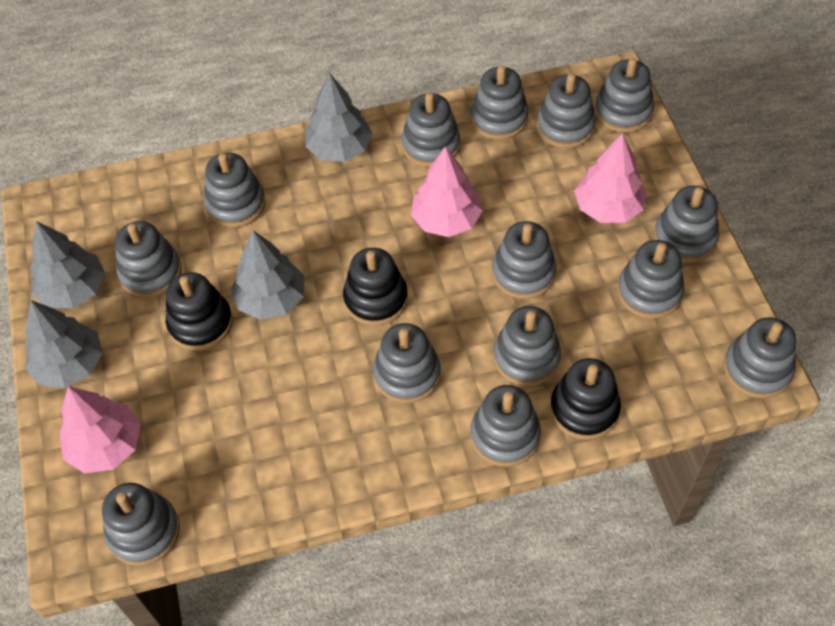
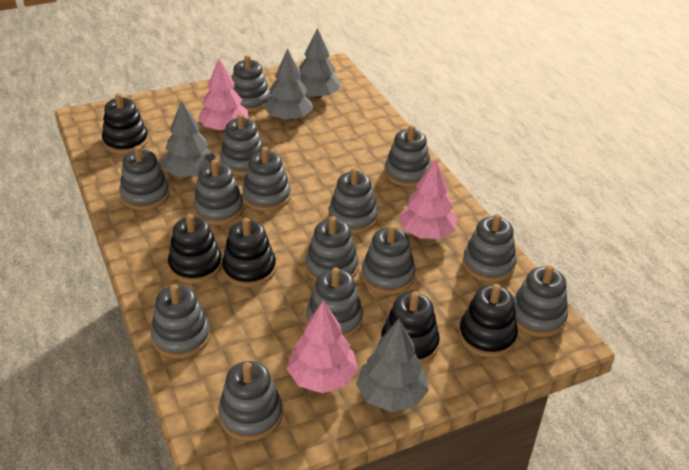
black stacking toy: 3 -> 5

